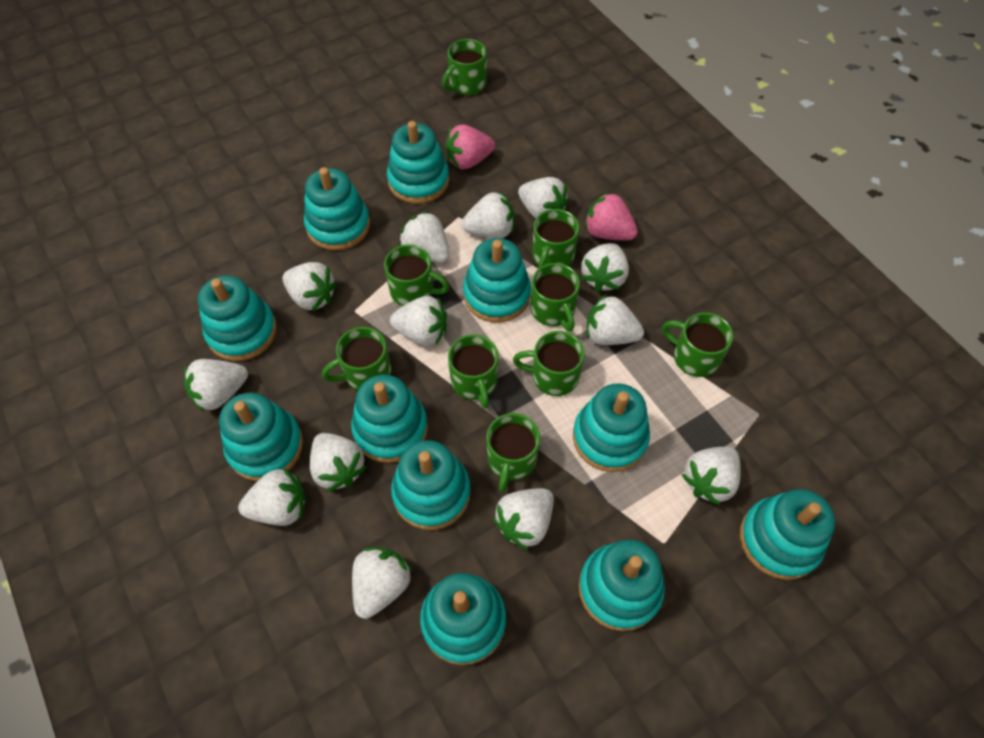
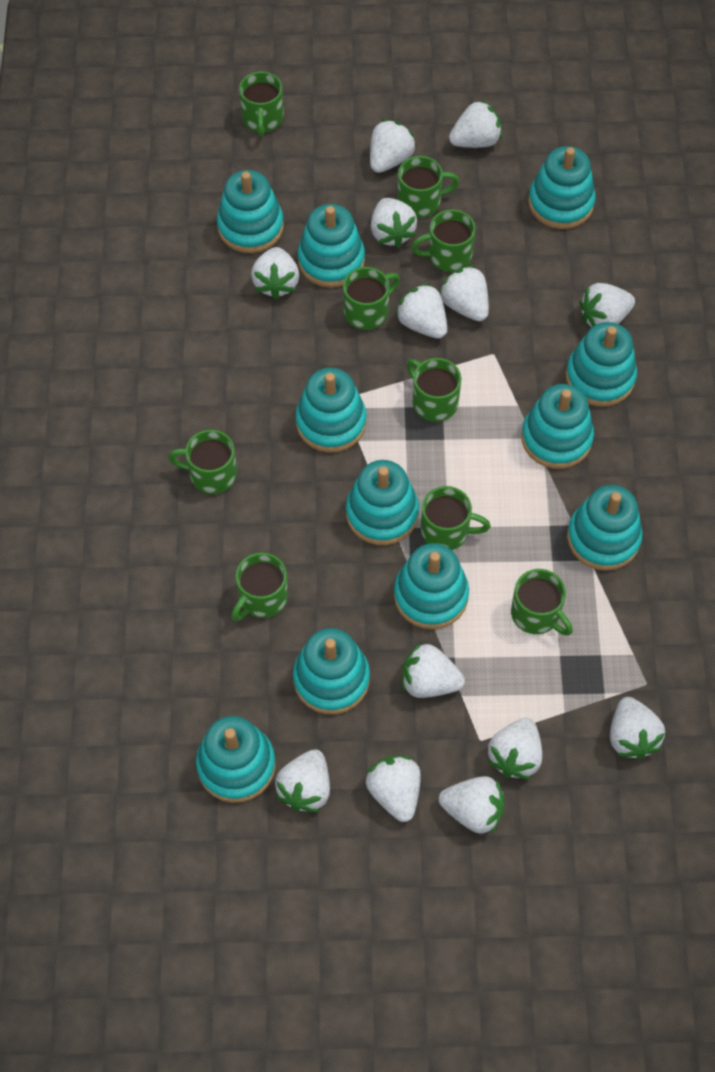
pink strawberry: 2 -> 0

